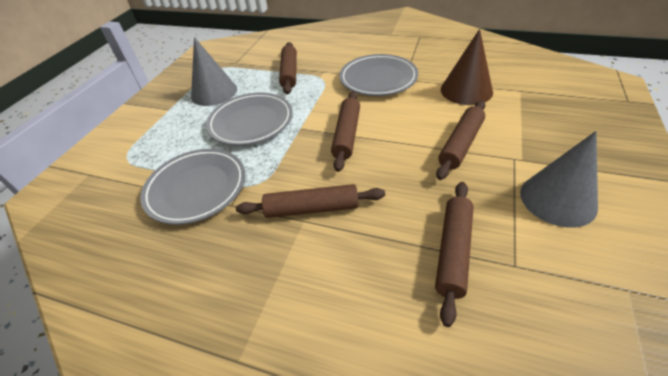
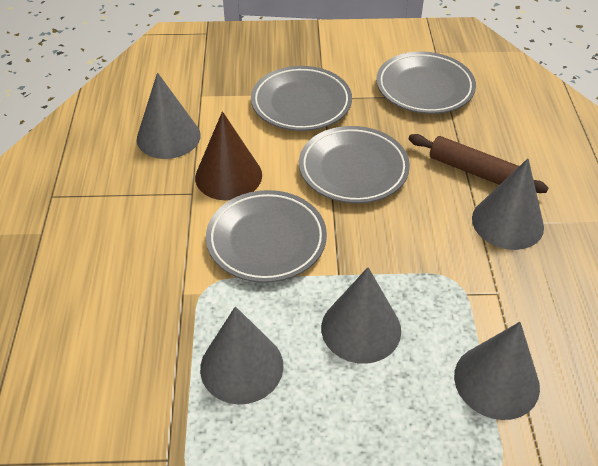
brown rolling pin: 5 -> 1
grey cone: 2 -> 5
grey plate: 3 -> 4

